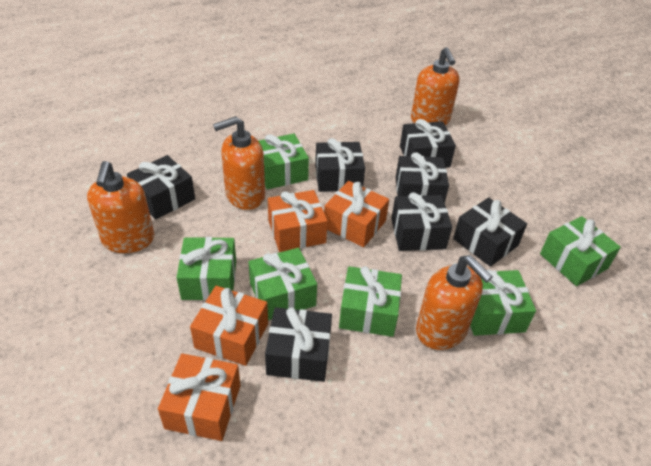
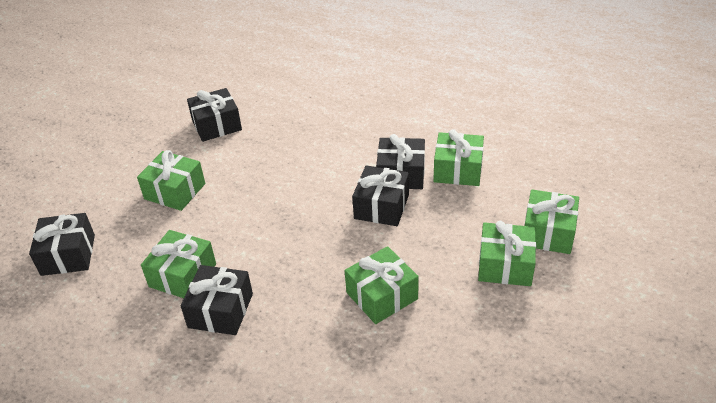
black gift: 7 -> 5
orange gift: 4 -> 0
orange soap dispenser: 4 -> 0

